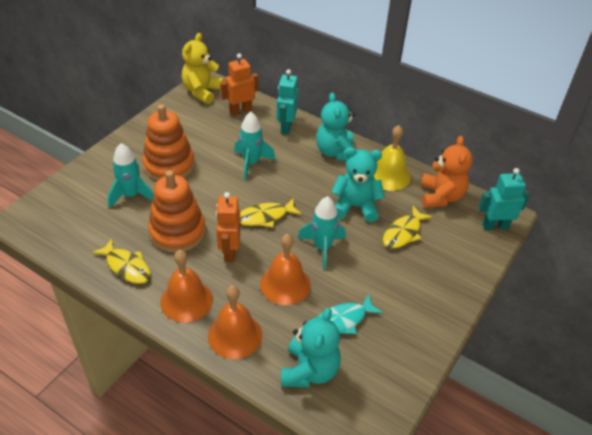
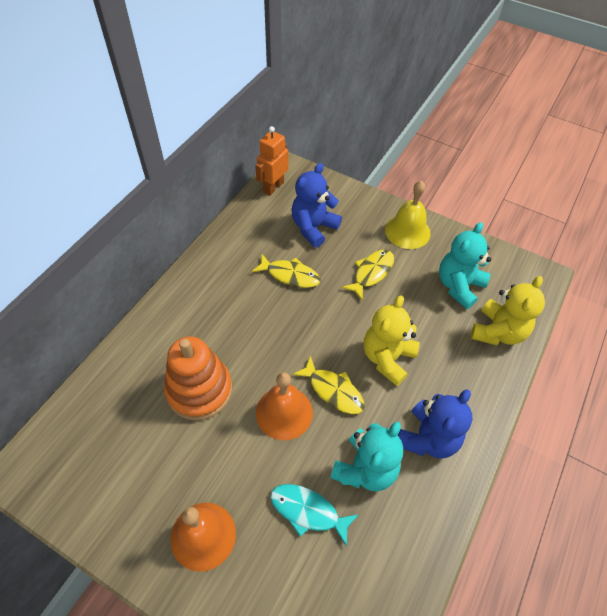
blue teddy bear: 0 -> 2
orange bell: 3 -> 2
orange robot: 2 -> 1
orange stacking toy: 2 -> 1
orange teddy bear: 1 -> 0
turquoise robot: 2 -> 0
turquoise rocket: 3 -> 0
turquoise teddy bear: 3 -> 2
yellow teddy bear: 1 -> 2

